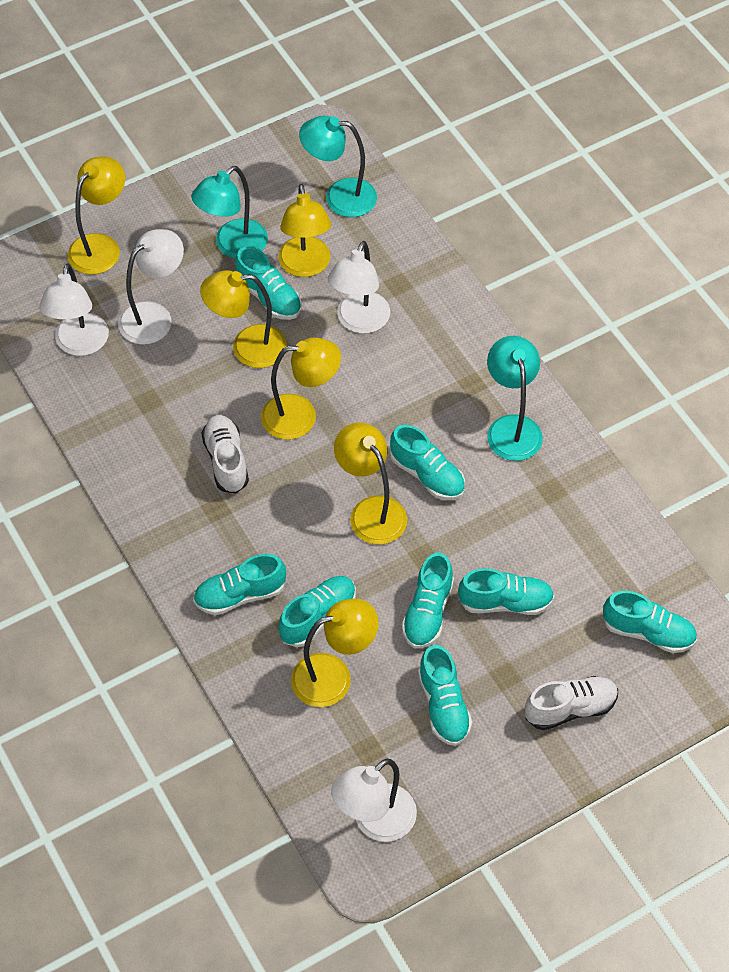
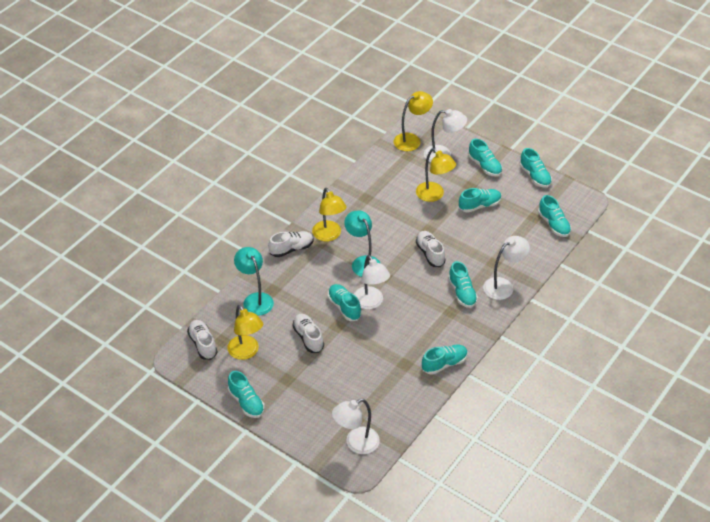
turquoise lamp: 3 -> 2
white shoe: 2 -> 4
yellow lamp: 6 -> 4

